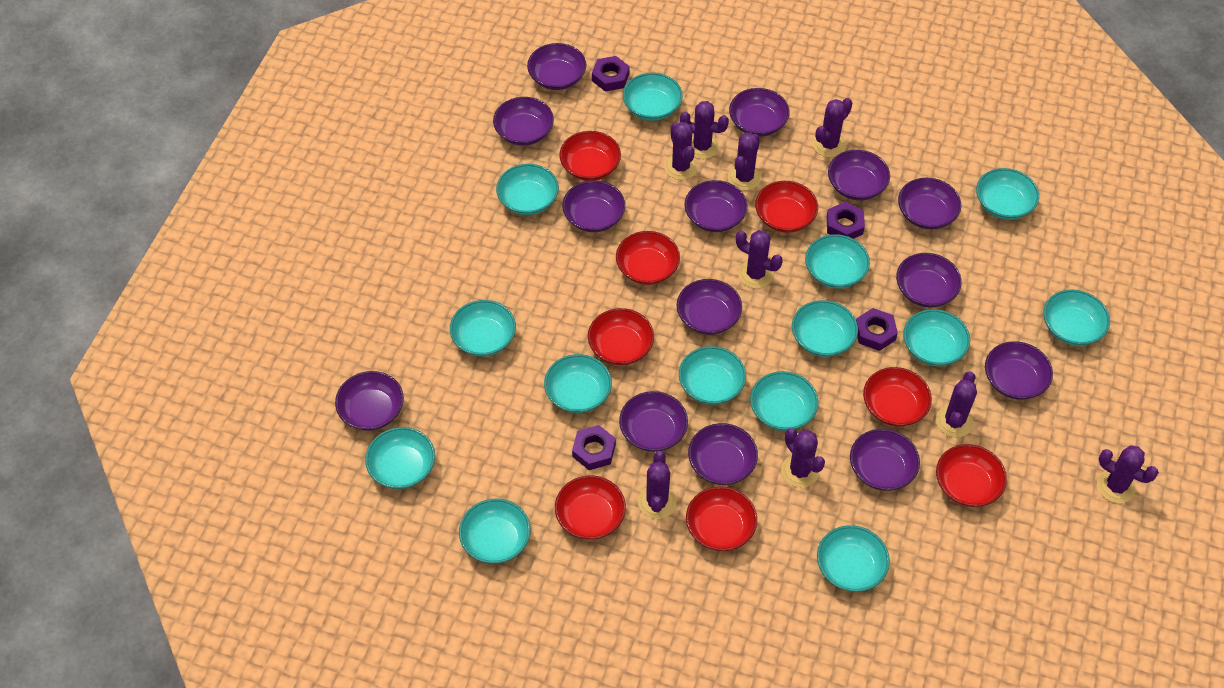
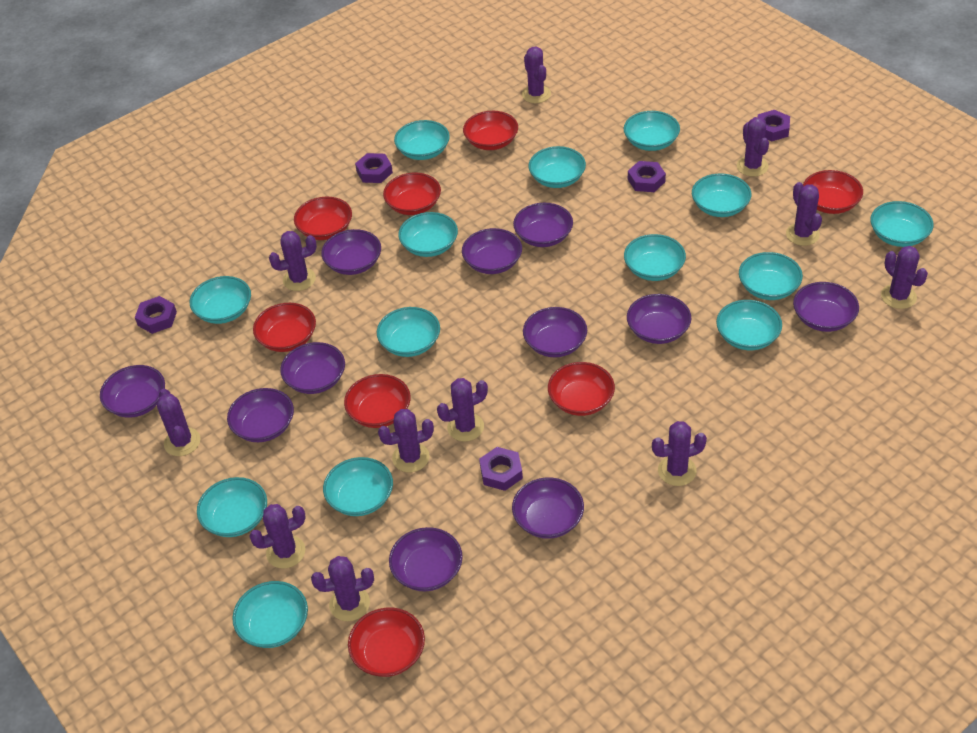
purple bowl: 14 -> 11
purple cactus: 9 -> 11
purple nut: 4 -> 5

